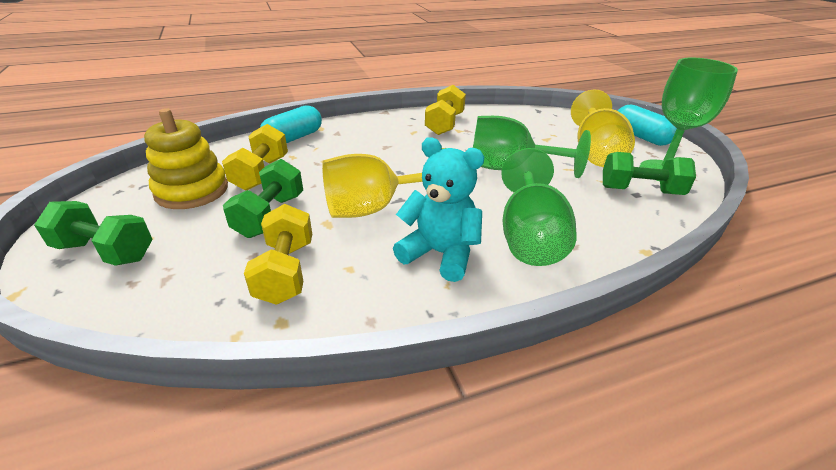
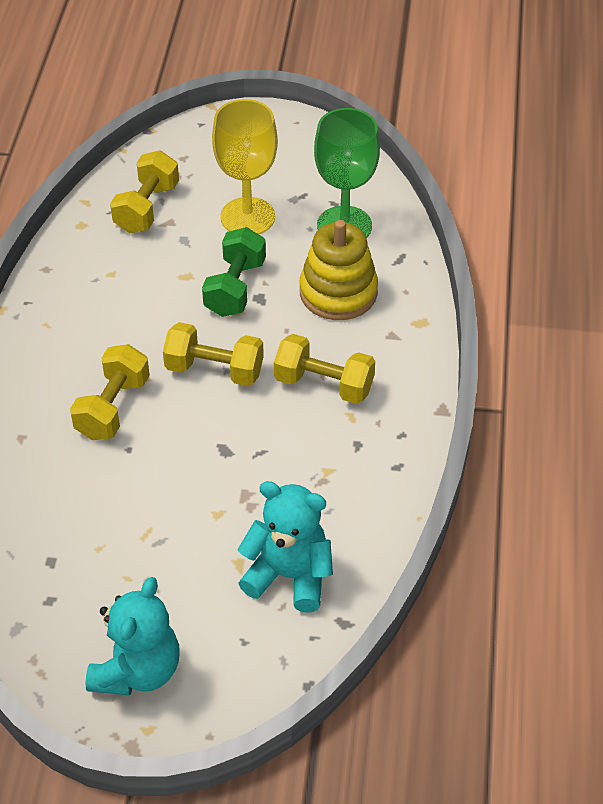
green dumbbell: 3 -> 1
green goblet: 3 -> 1
turquoise capsule: 2 -> 0
turquoise teddy bear: 1 -> 2
yellow dumbbell: 3 -> 4
yellow goblet: 2 -> 1

